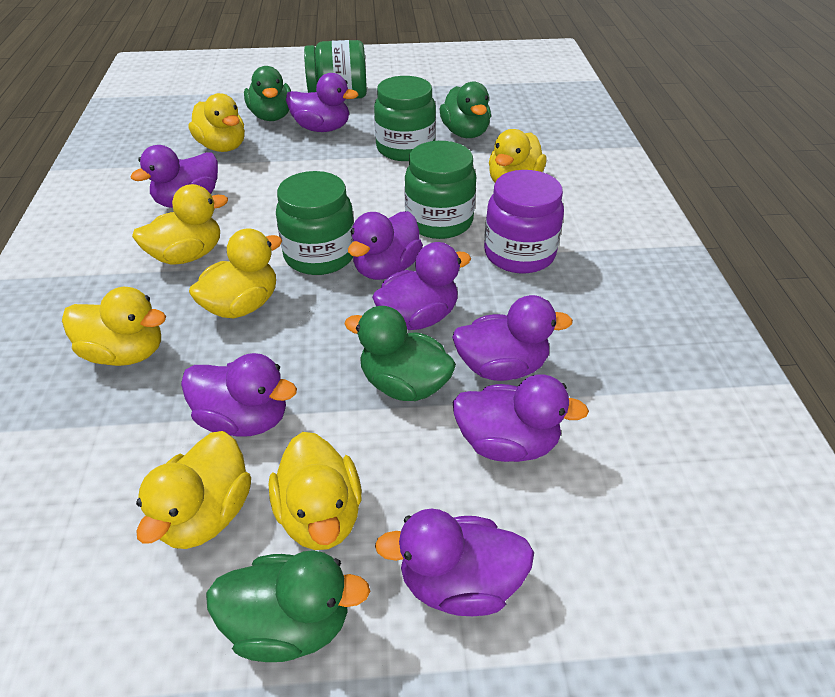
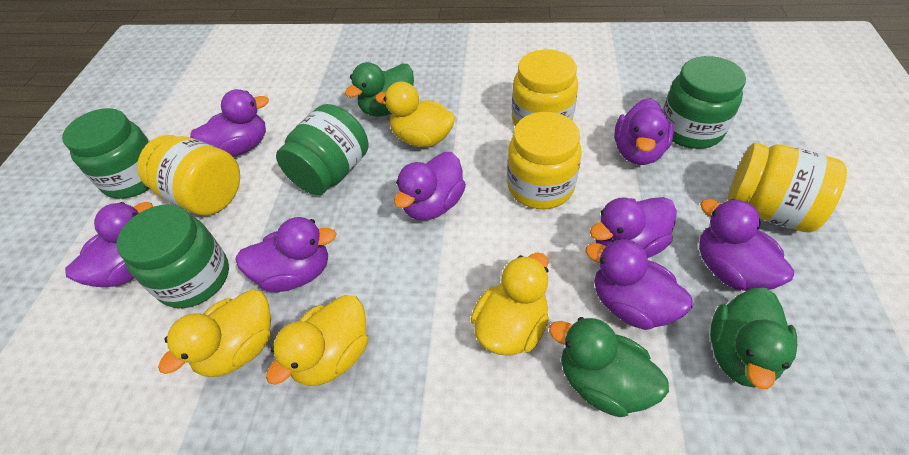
green duck: 4 -> 3
purple jar: 1 -> 0
yellow duck: 7 -> 4
yellow jar: 0 -> 4

